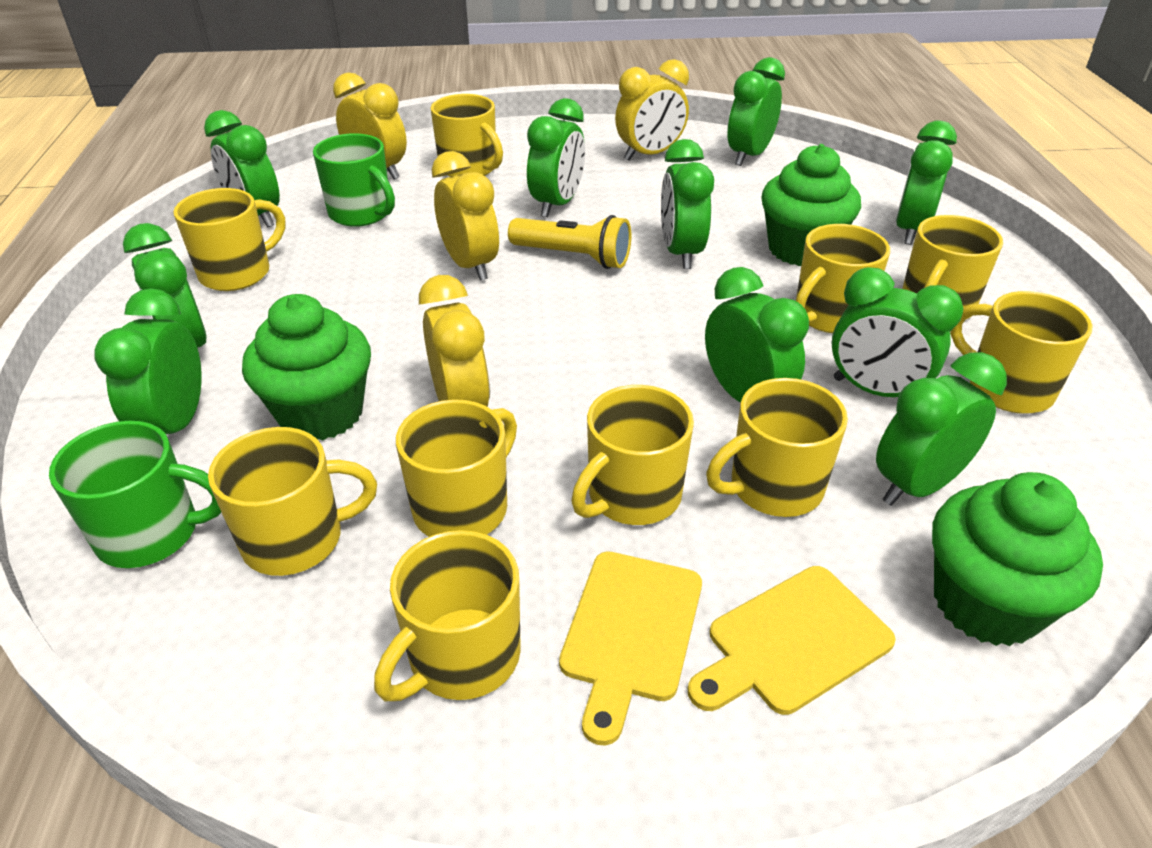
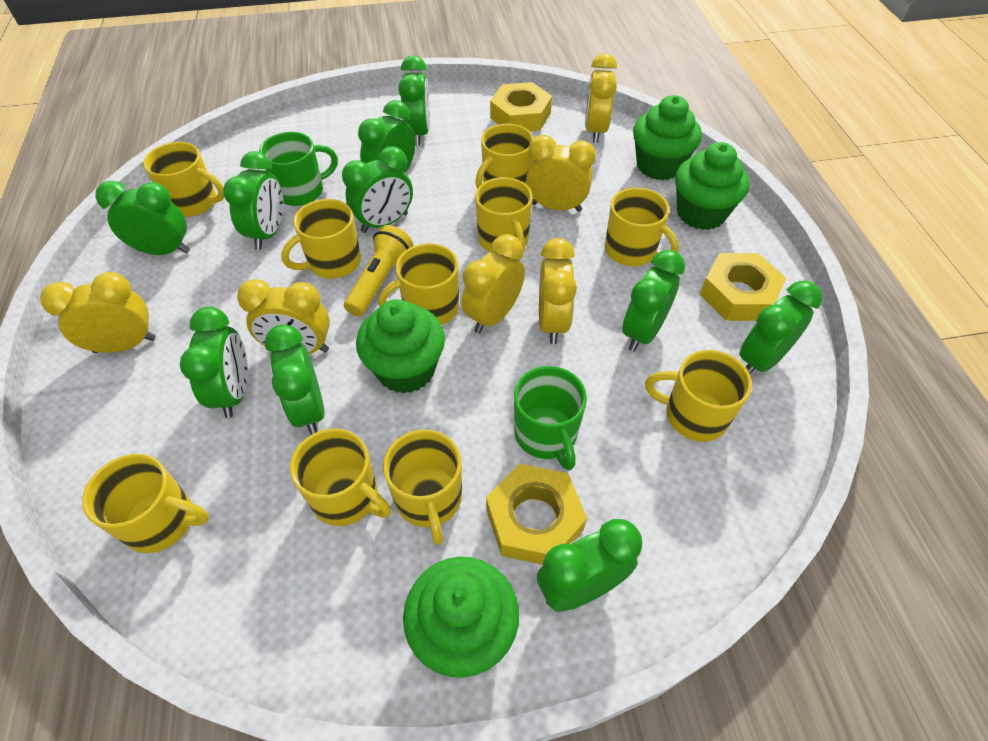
green cupcake: 3 -> 4
yellow clock: 4 -> 6
yellow cutting board: 2 -> 0
yellow nut: 0 -> 3

